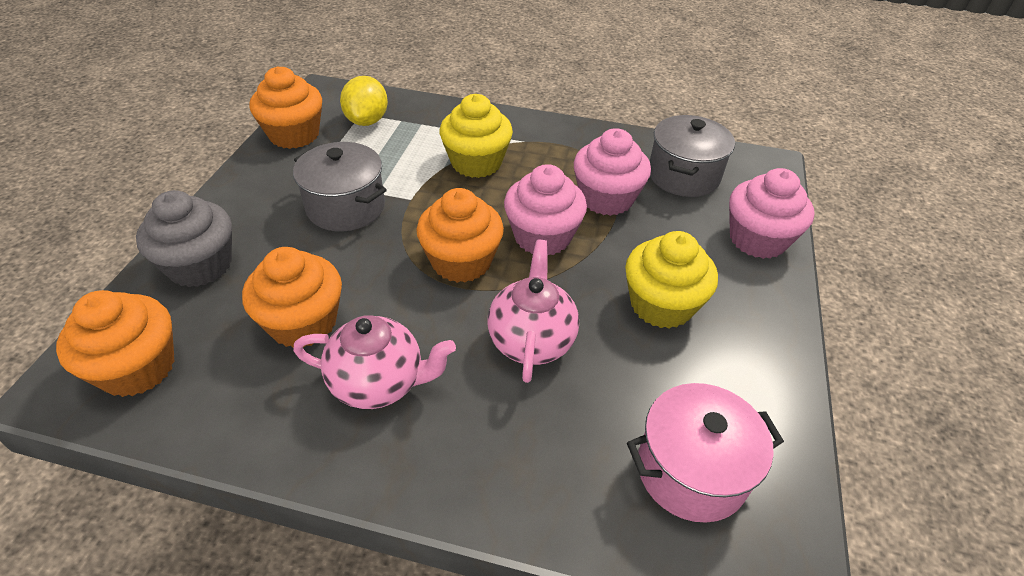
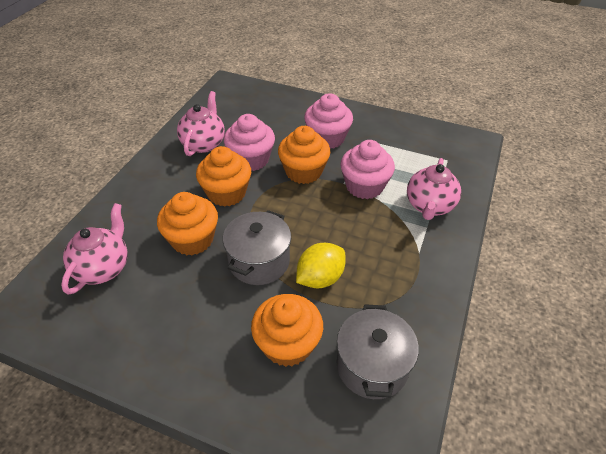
grey cupcake: 1 -> 0
pink pot: 1 -> 0
pink teapot: 2 -> 3
yellow cupcake: 2 -> 0

